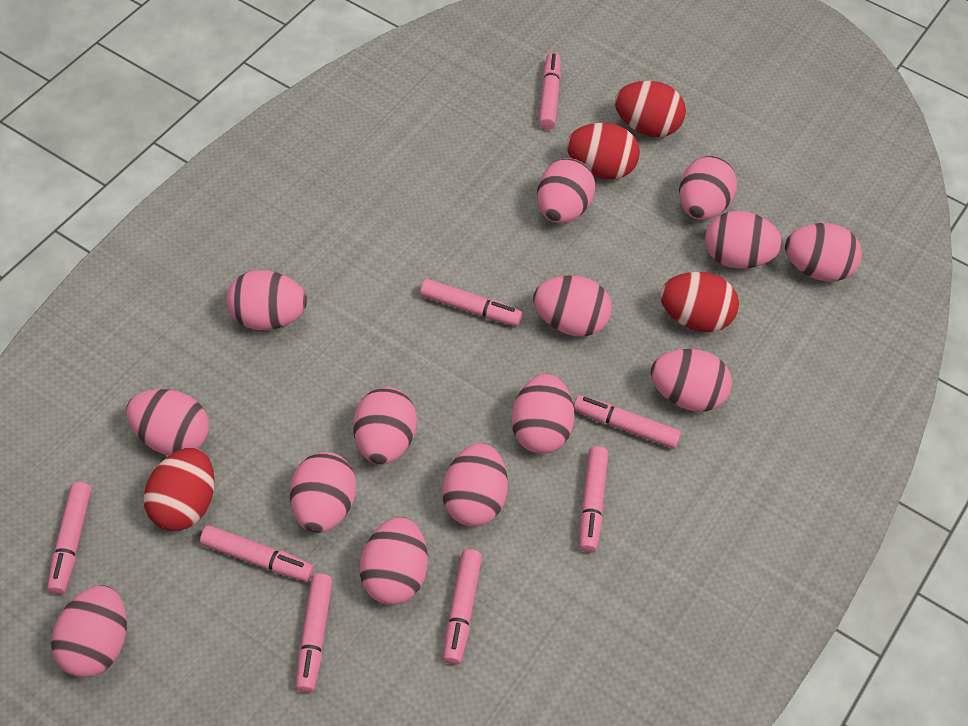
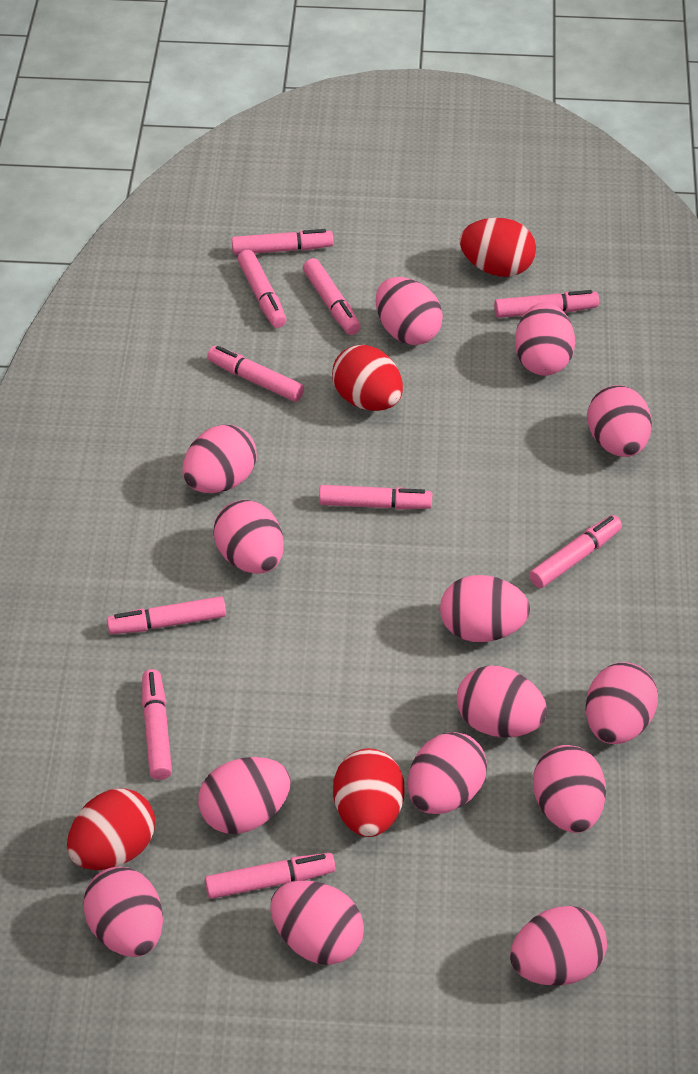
pink marker: 8 -> 10

